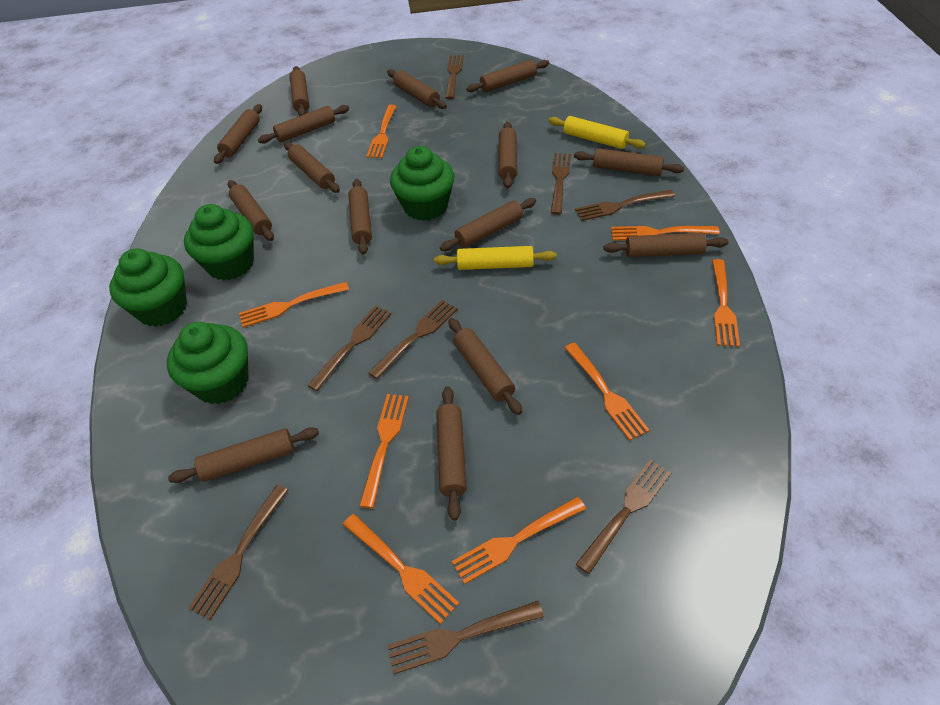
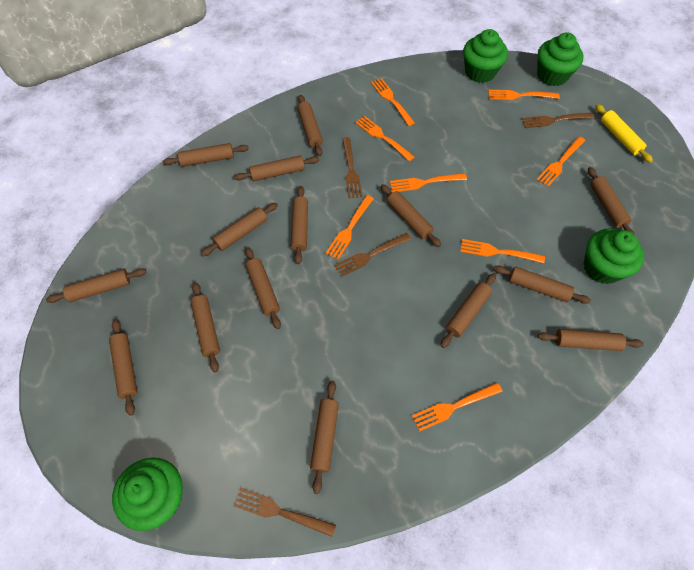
brown fork: 8 -> 4
yellow rolling pin: 2 -> 1

